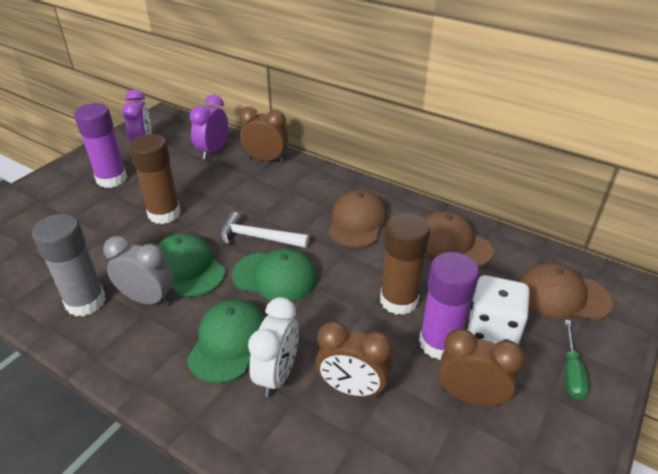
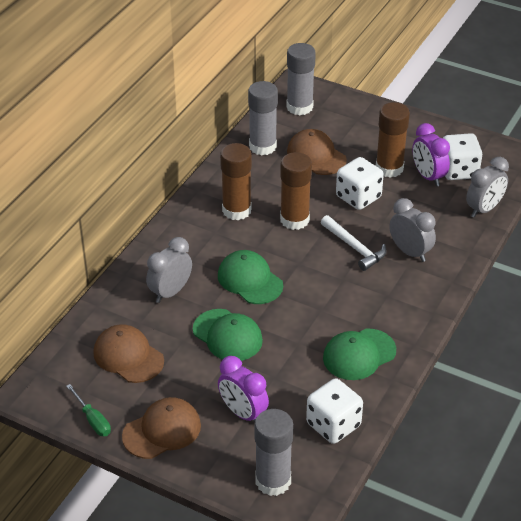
brown clock: 3 -> 0
brown glue stick: 2 -> 3
grey clock: 1 -> 3
grey glue stick: 1 -> 3
purple glue stick: 2 -> 0
white clock: 1 -> 0
white dice: 1 -> 3

